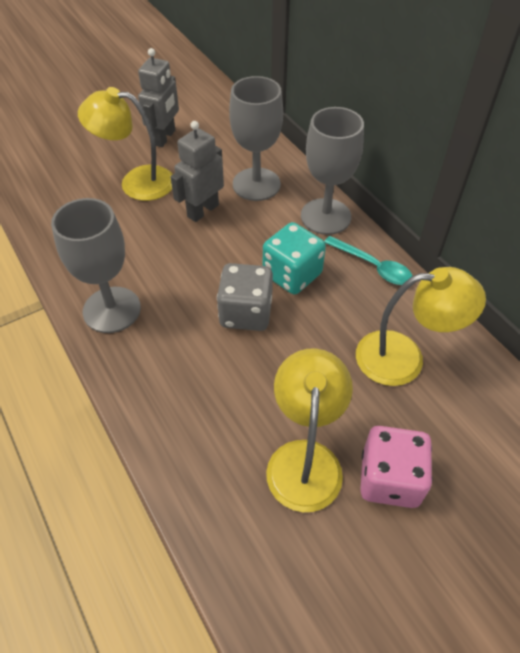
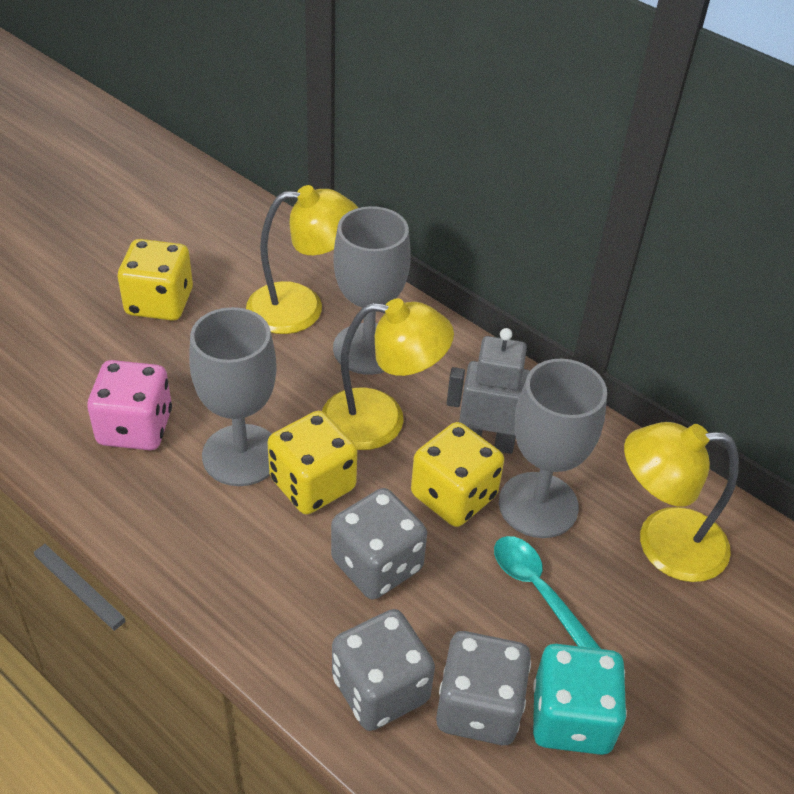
grey dice: 1 -> 3
grey robot: 2 -> 1
yellow dice: 0 -> 3

